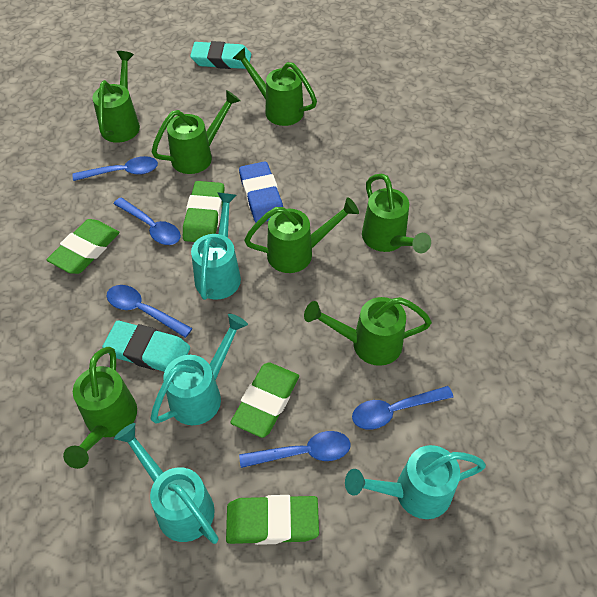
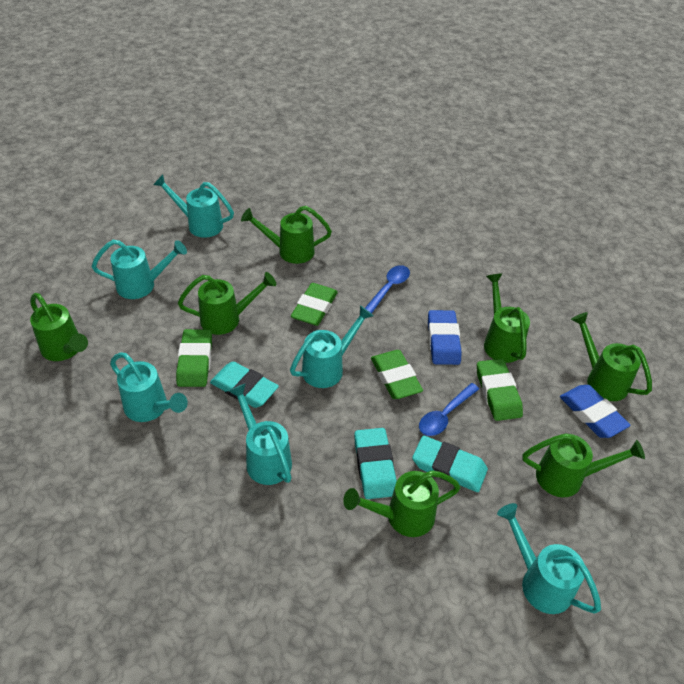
blue eraser: 1 -> 2
blue spoon: 5 -> 2
turquoise eraser: 2 -> 3
turquoise watering can: 4 -> 6

